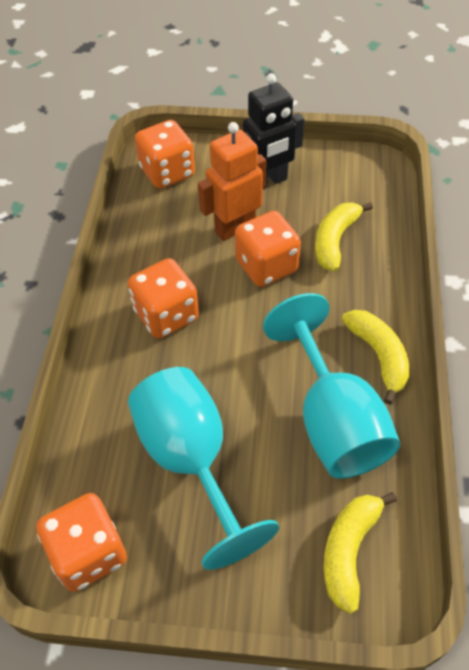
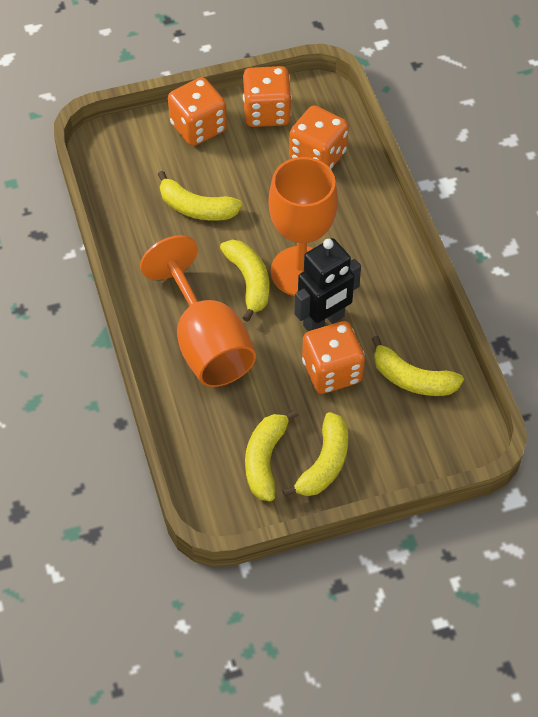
orange goblet: 0 -> 2
orange robot: 1 -> 0
turquoise goblet: 2 -> 0
yellow banana: 3 -> 5

